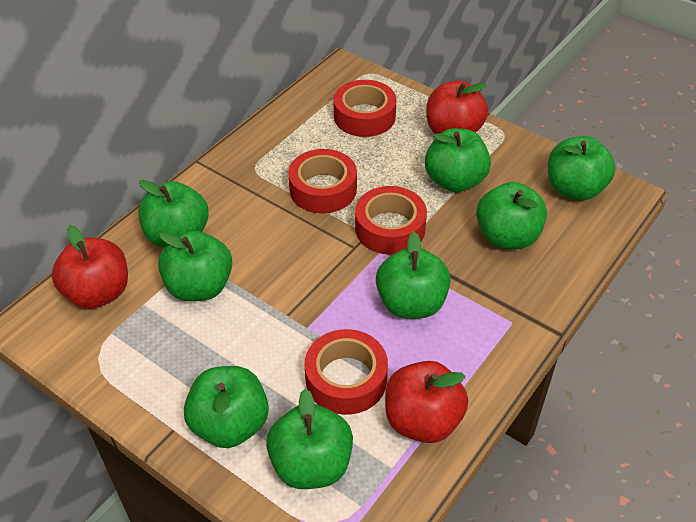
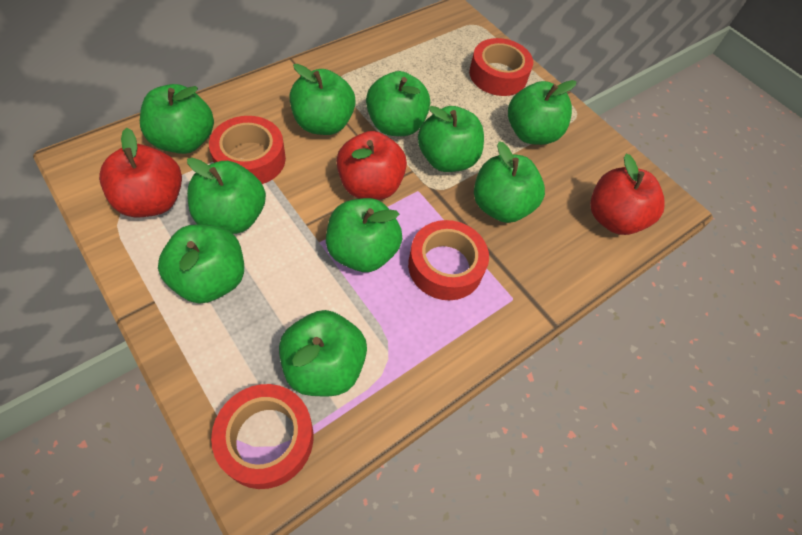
green apple: 8 -> 10

